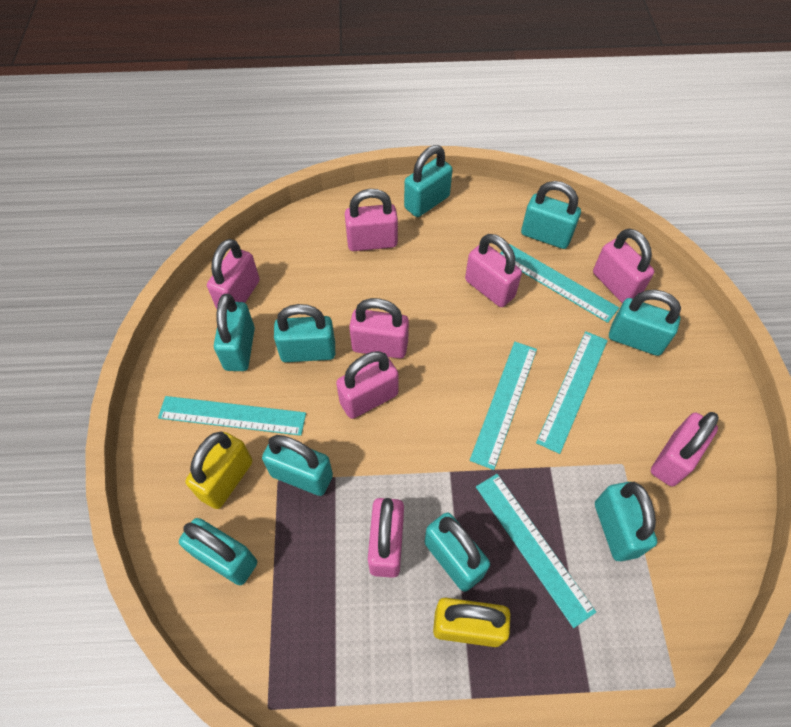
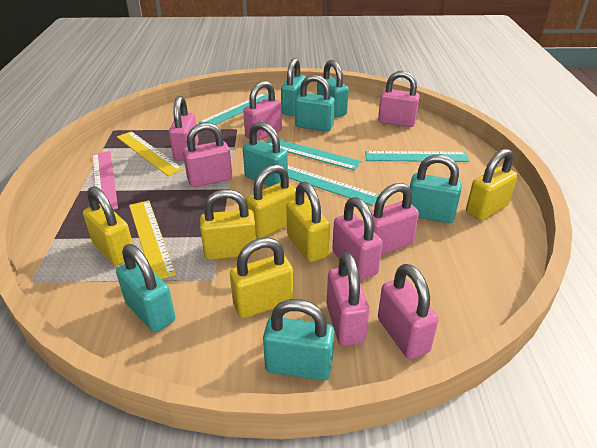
pink ruler: 0 -> 1
turquoise padlock: 9 -> 7
turquoise ruler: 5 -> 4
yellow padlock: 2 -> 6
yellow ruler: 0 -> 2

